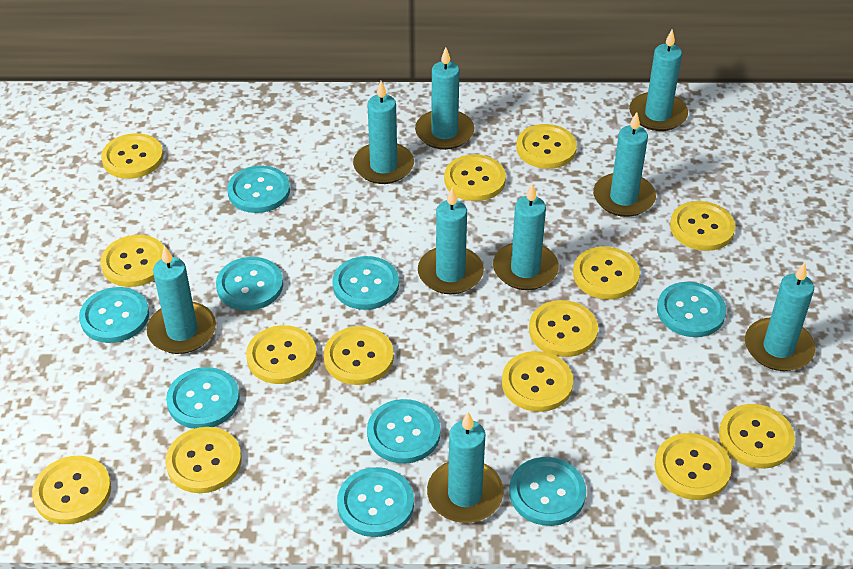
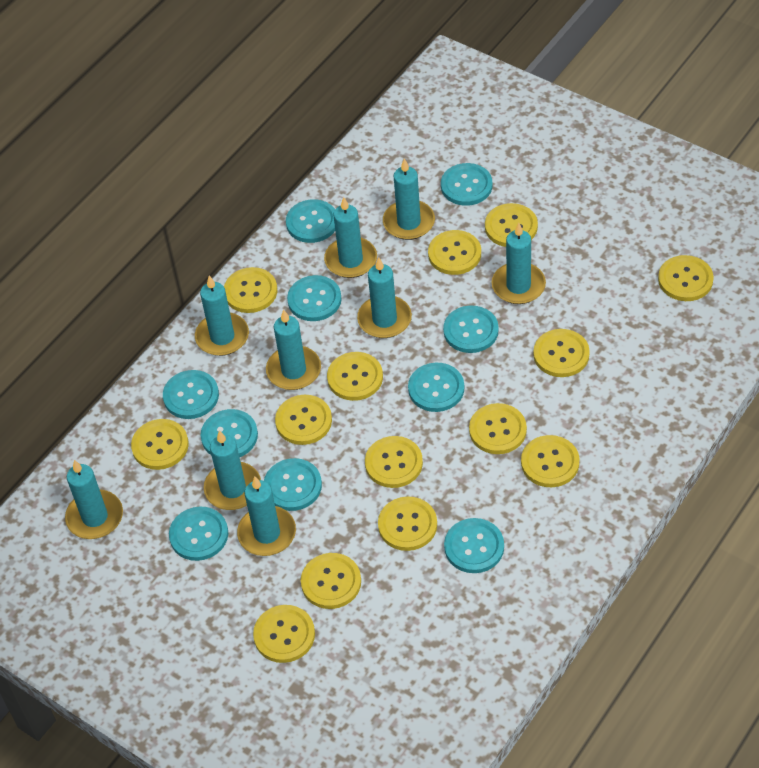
turquoise button: 9 -> 10

